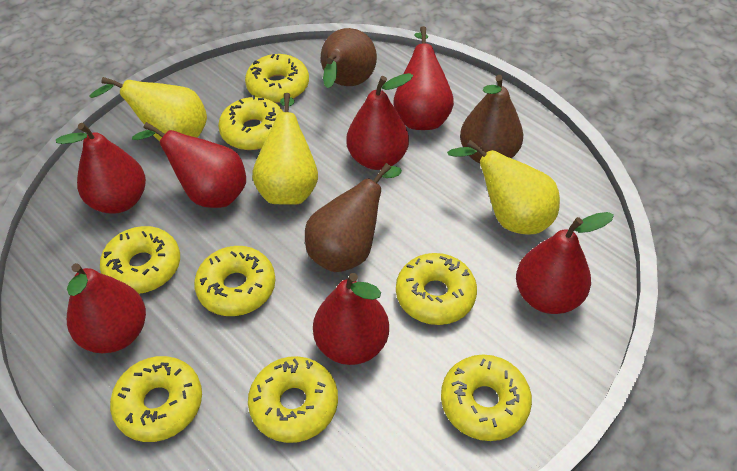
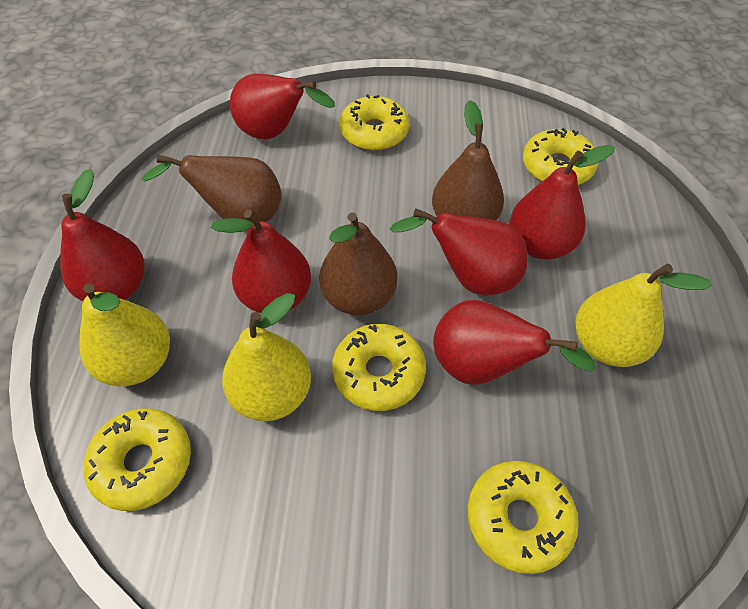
red pear: 7 -> 6
yellow donut: 8 -> 5

